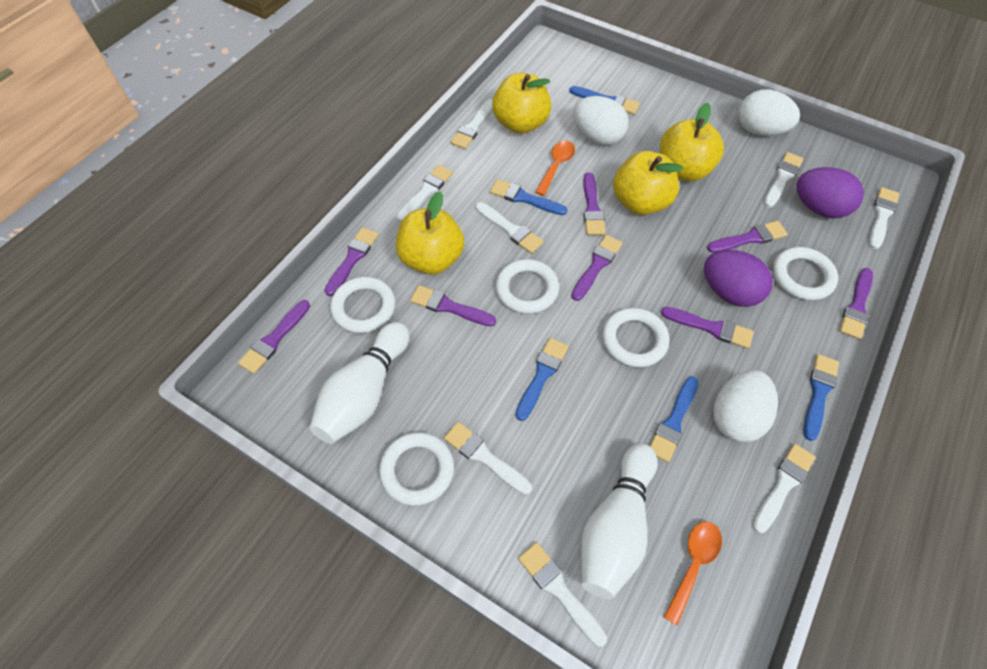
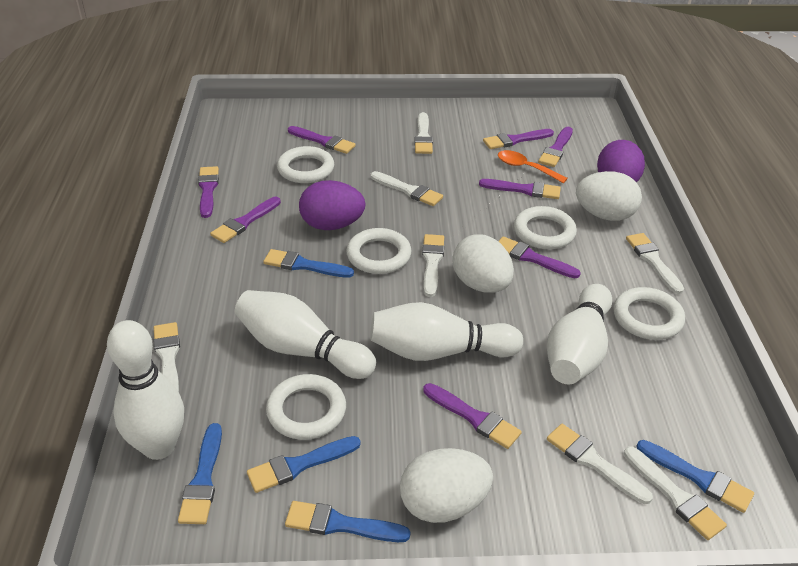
orange spoon: 2 -> 1
white bowling pin: 2 -> 4
white brush: 8 -> 7
yellow apple: 4 -> 0

